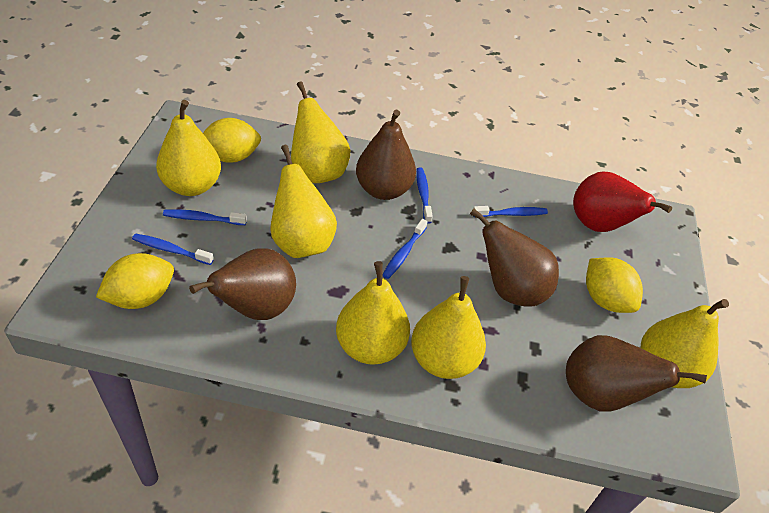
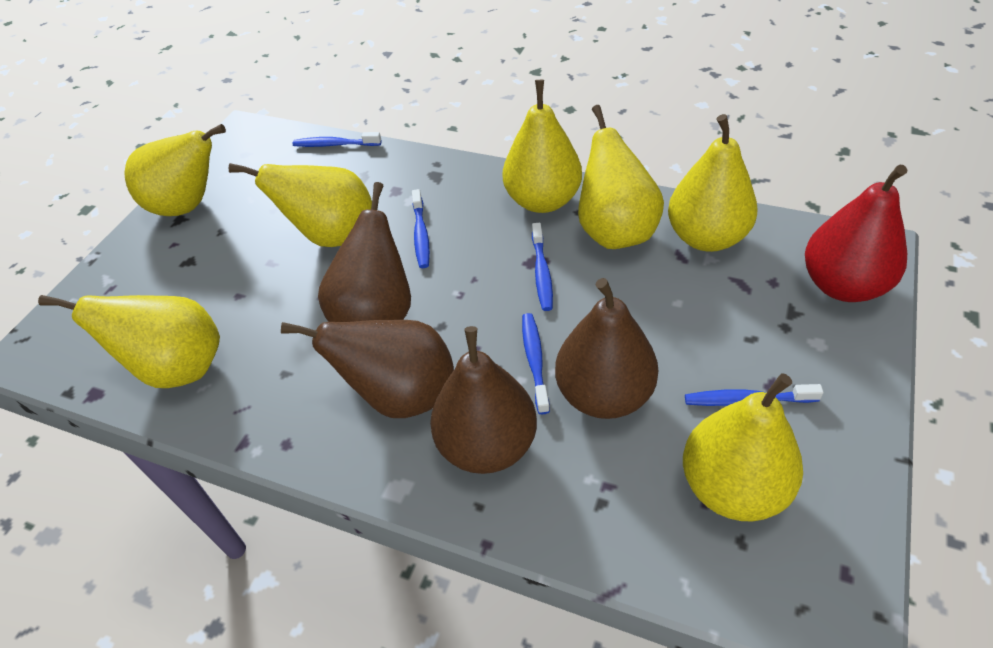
yellow lemon: 3 -> 0
yellow pear: 6 -> 7

